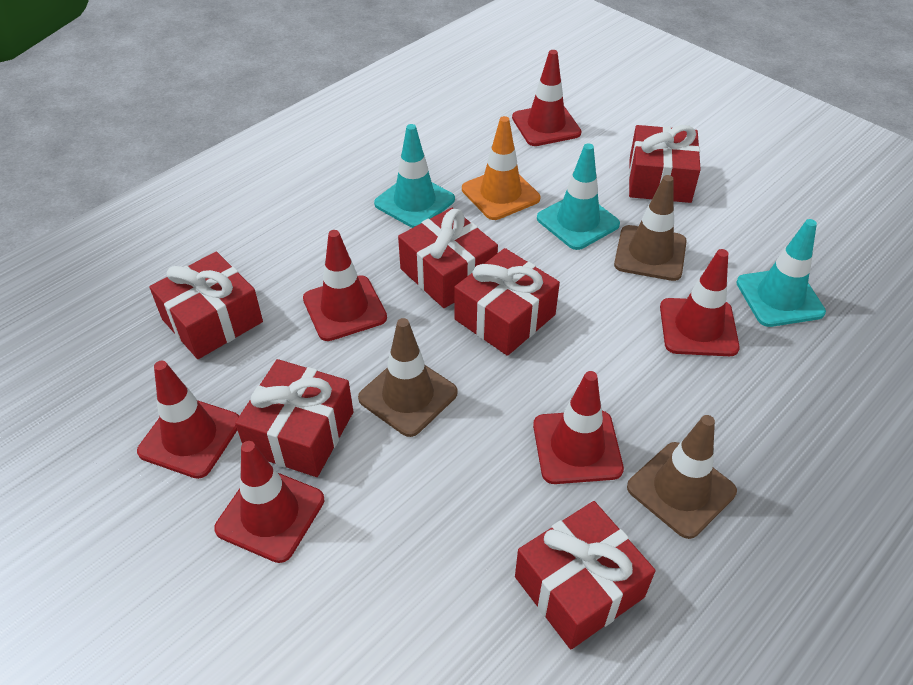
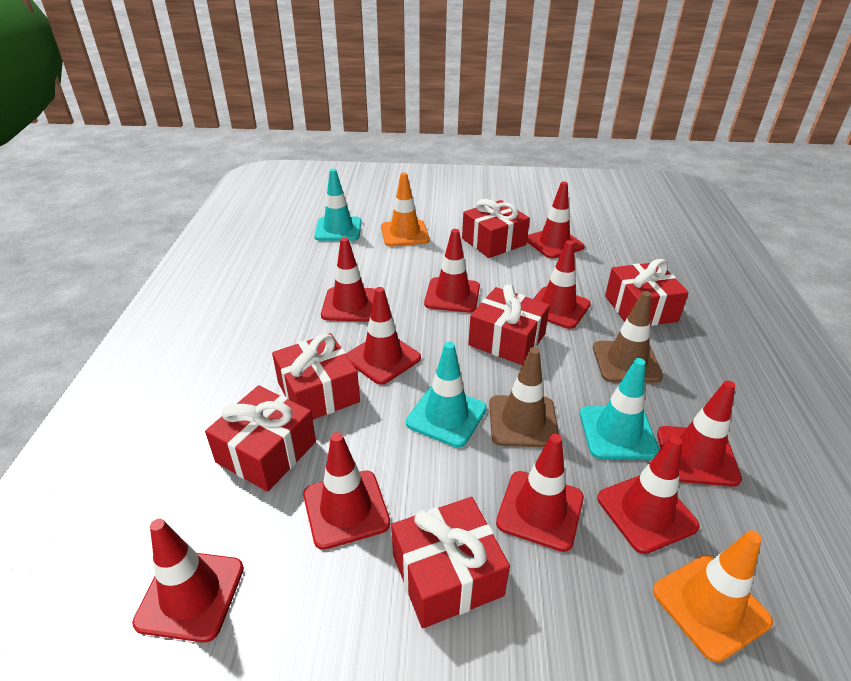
brown traffic cone: 3 -> 2
orange traffic cone: 1 -> 2
red traffic cone: 6 -> 10

